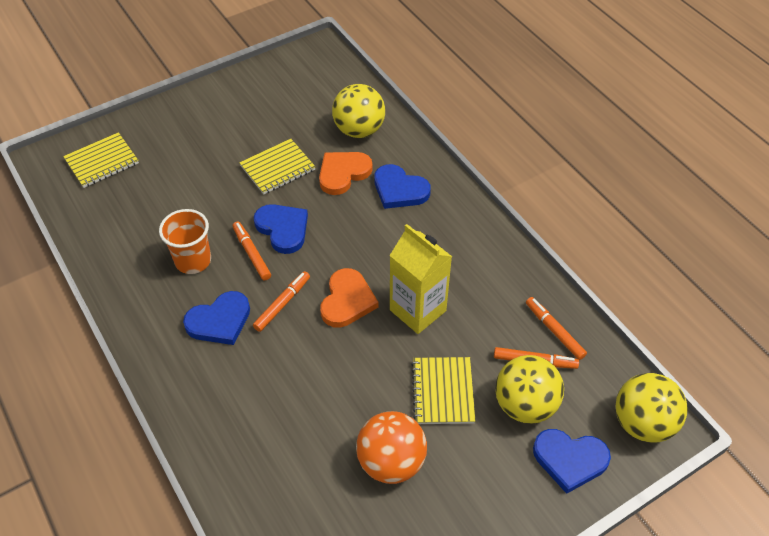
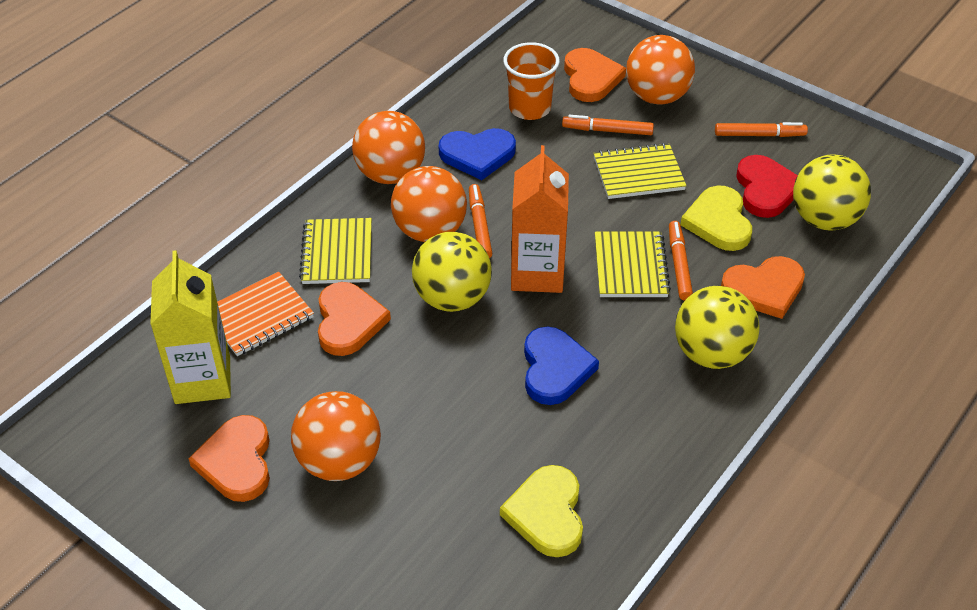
blue heart: 4 -> 2
orange ball: 1 -> 4
orange carton: 0 -> 1
orange heart: 2 -> 4
orange notebook: 0 -> 1
red heart: 0 -> 1
yellow heart: 0 -> 2

